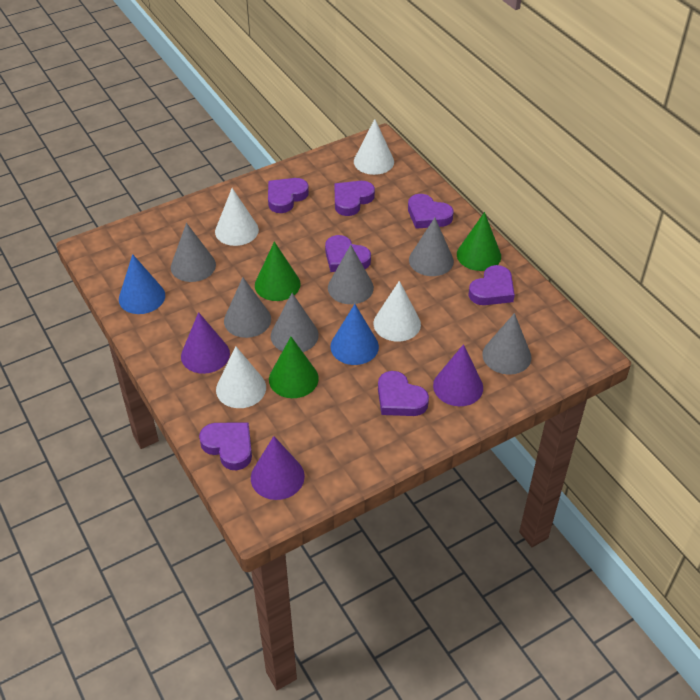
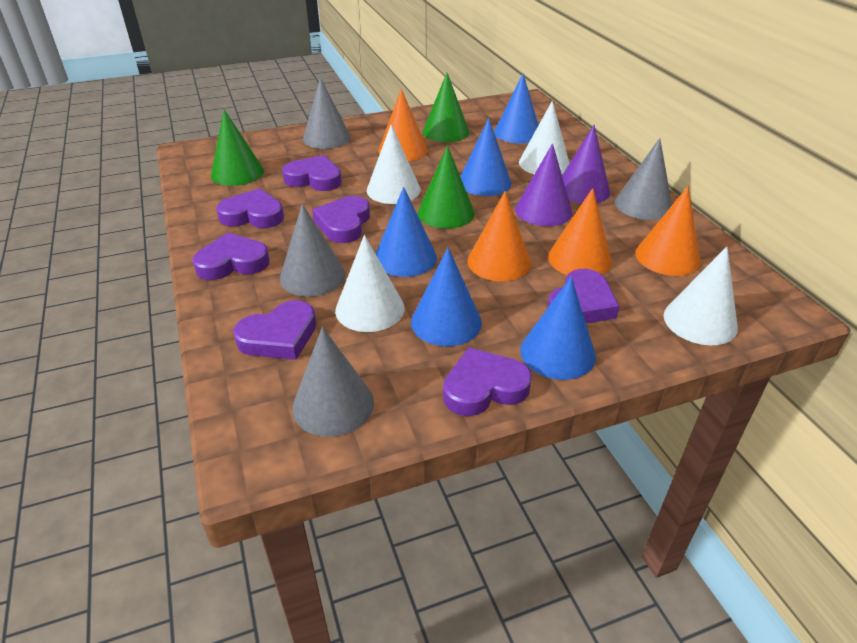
blue cone: 2 -> 5
grey cone: 6 -> 4
orange cone: 0 -> 4
purple cone: 3 -> 2

